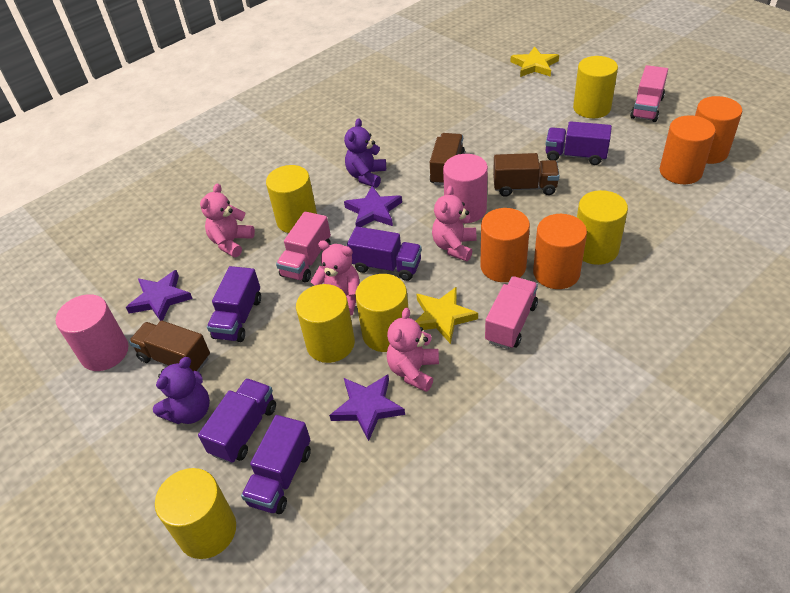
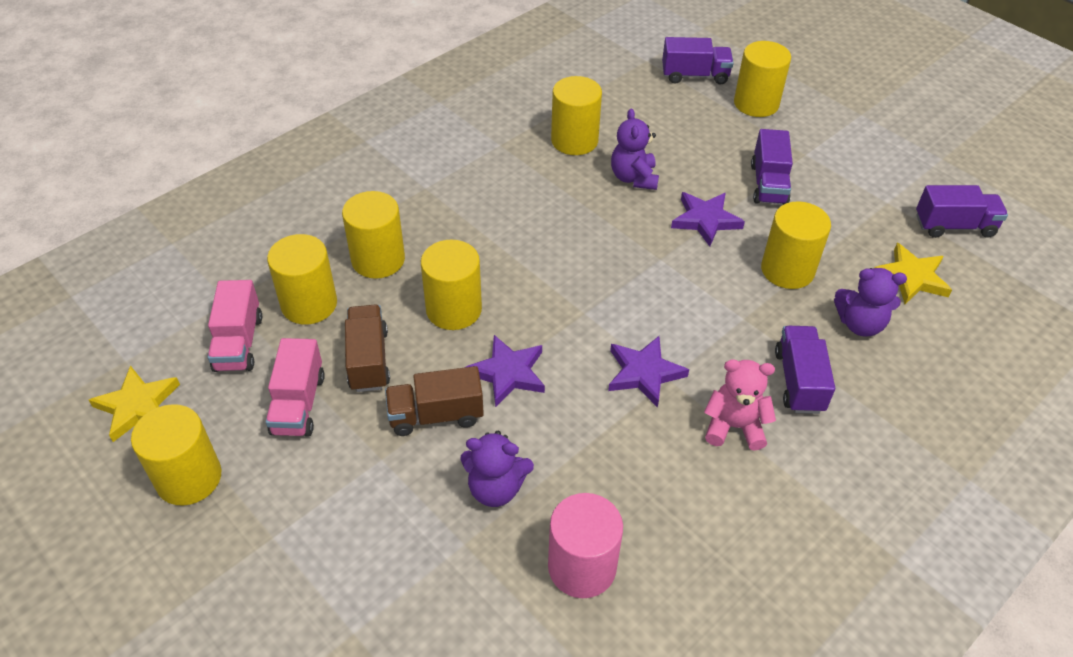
brown truck: 3 -> 2
orange cylinder: 4 -> 0
pink cylinder: 2 -> 1
pink teddy bear: 4 -> 1
pink truck: 3 -> 2
purple teddy bear: 2 -> 3
purple truck: 5 -> 4
yellow cylinder: 6 -> 7

